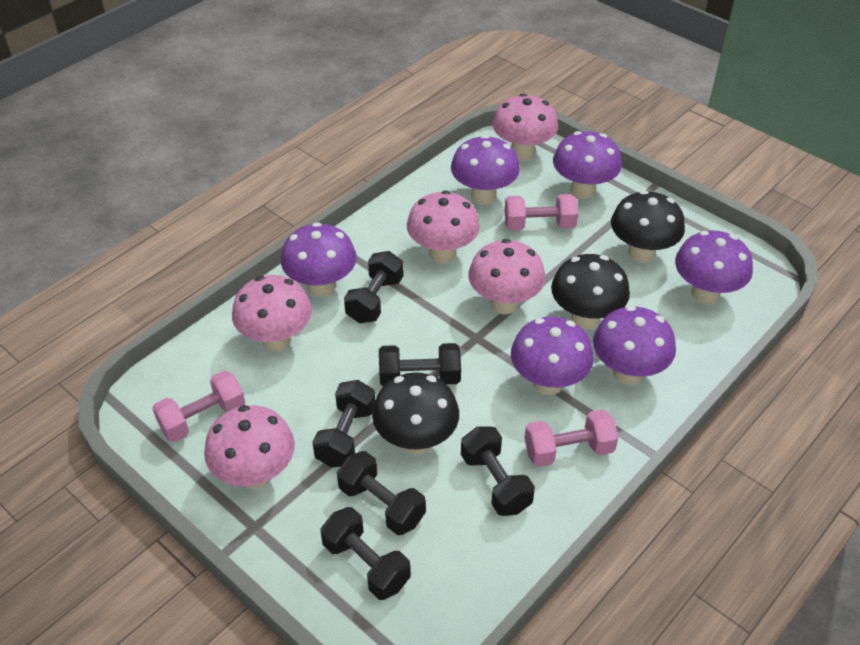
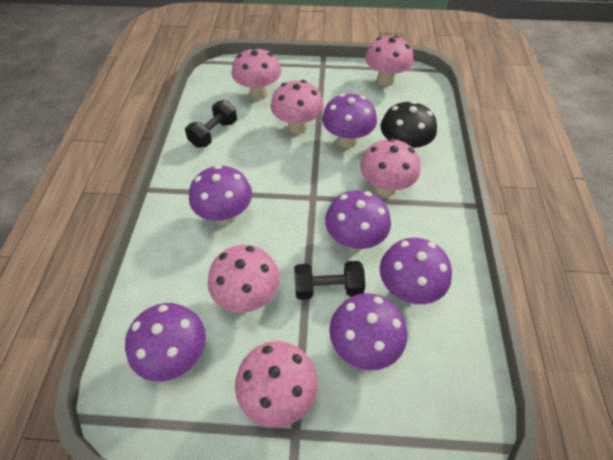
black dumbbell: 6 -> 2
black mushroom: 3 -> 1
pink dumbbell: 3 -> 0
pink mushroom: 5 -> 6

